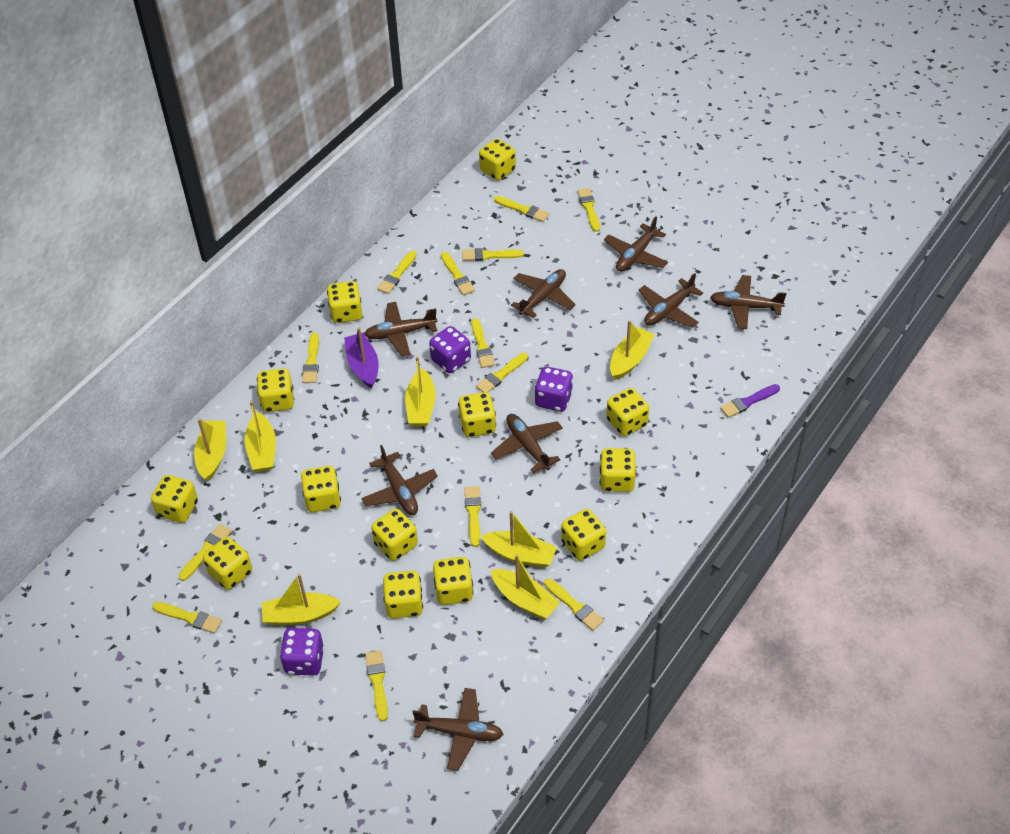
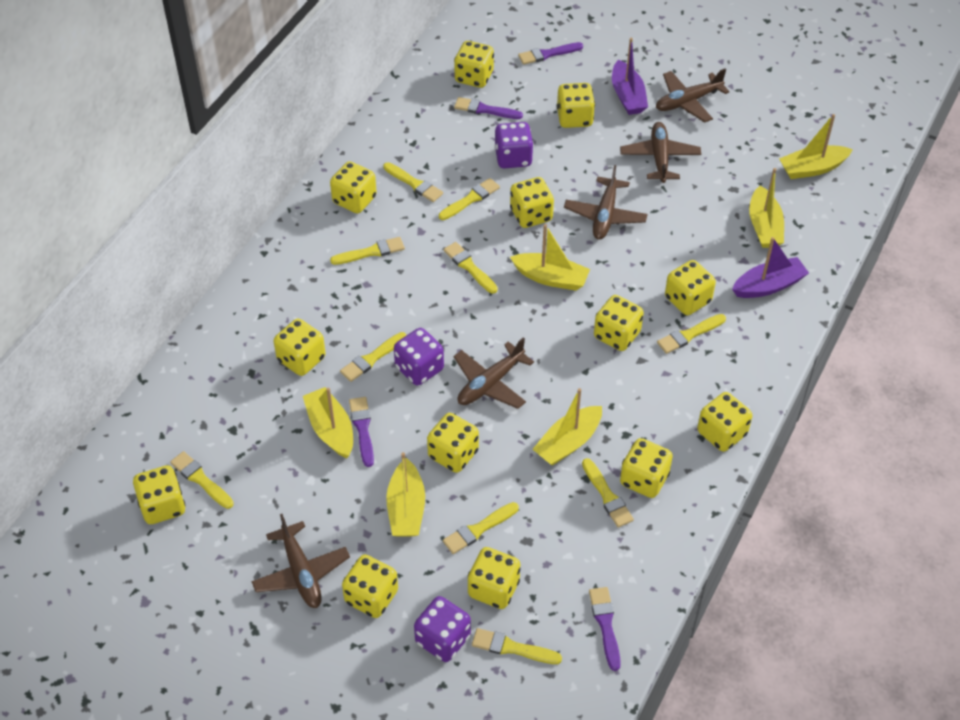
brown plane: 8 -> 5
purple boat: 1 -> 2
purple brush: 1 -> 4
yellow boat: 7 -> 6
yellow brush: 13 -> 10

